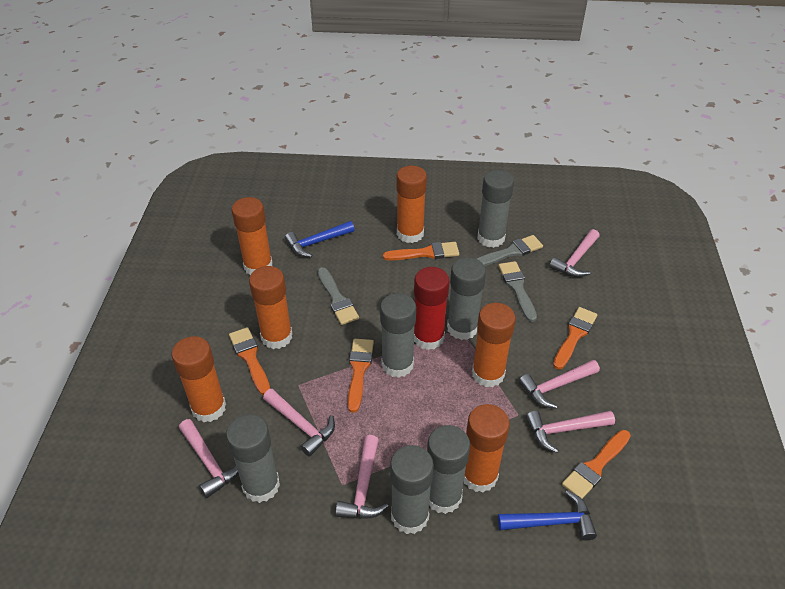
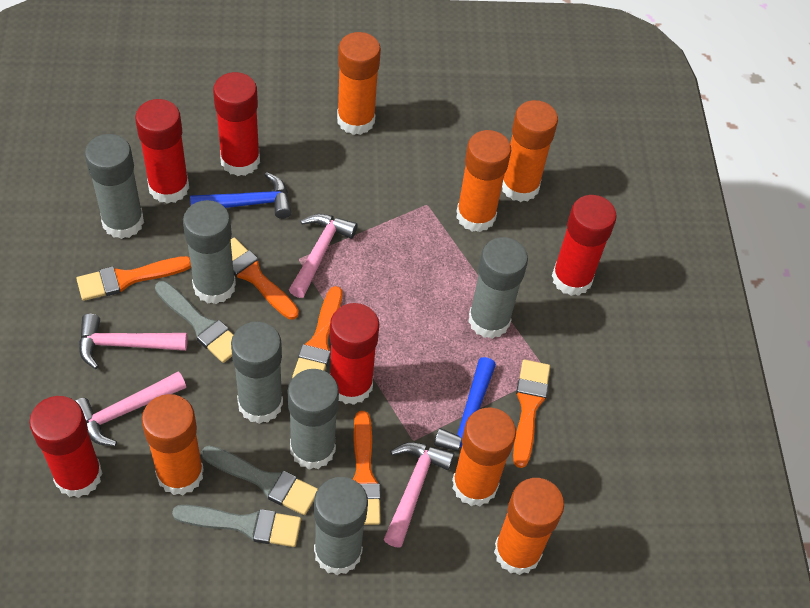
pink hammer: 6 -> 4
red glue stick: 1 -> 5

